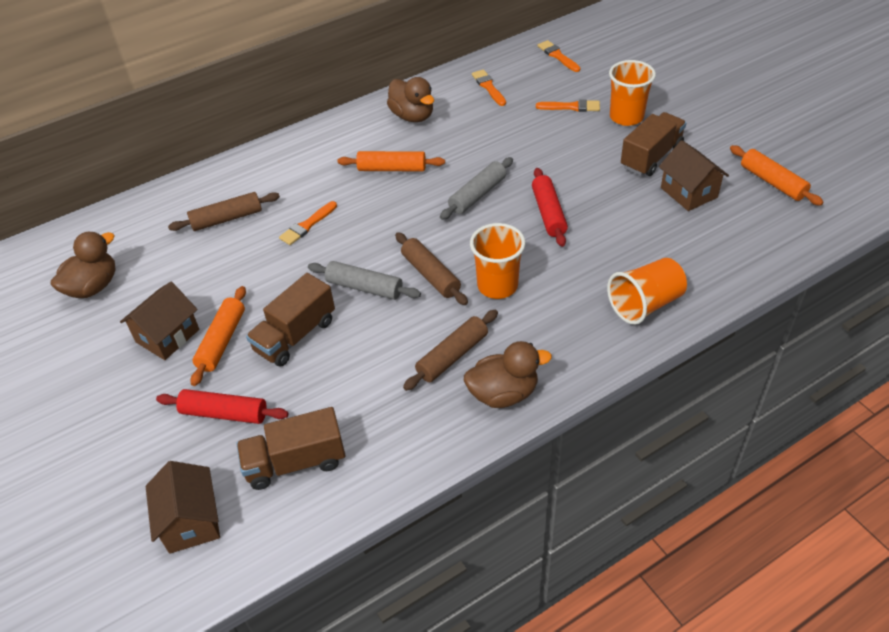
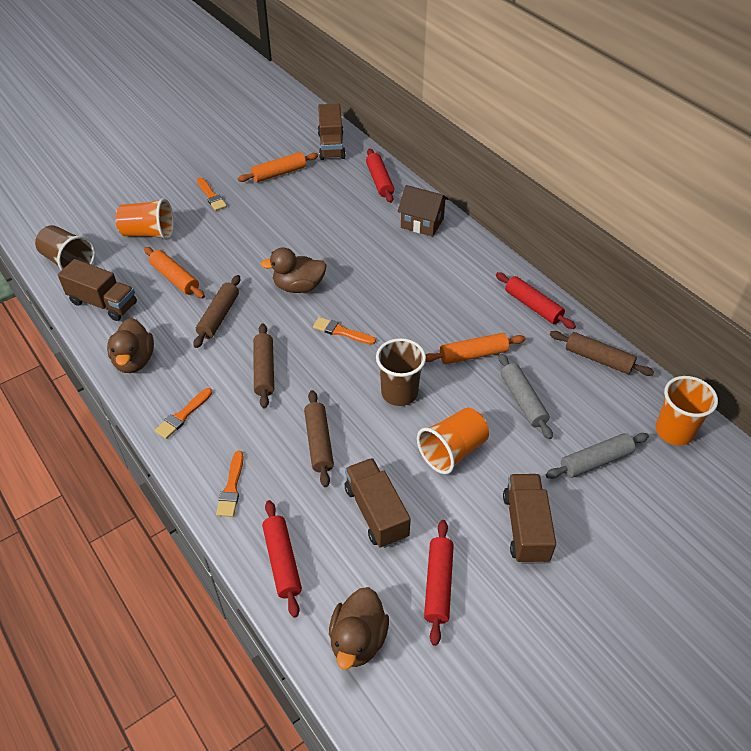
brown cup: 0 -> 2
brown house: 3 -> 1
brown rolling pin: 3 -> 4
brown truck: 3 -> 4
red rolling pin: 2 -> 4

